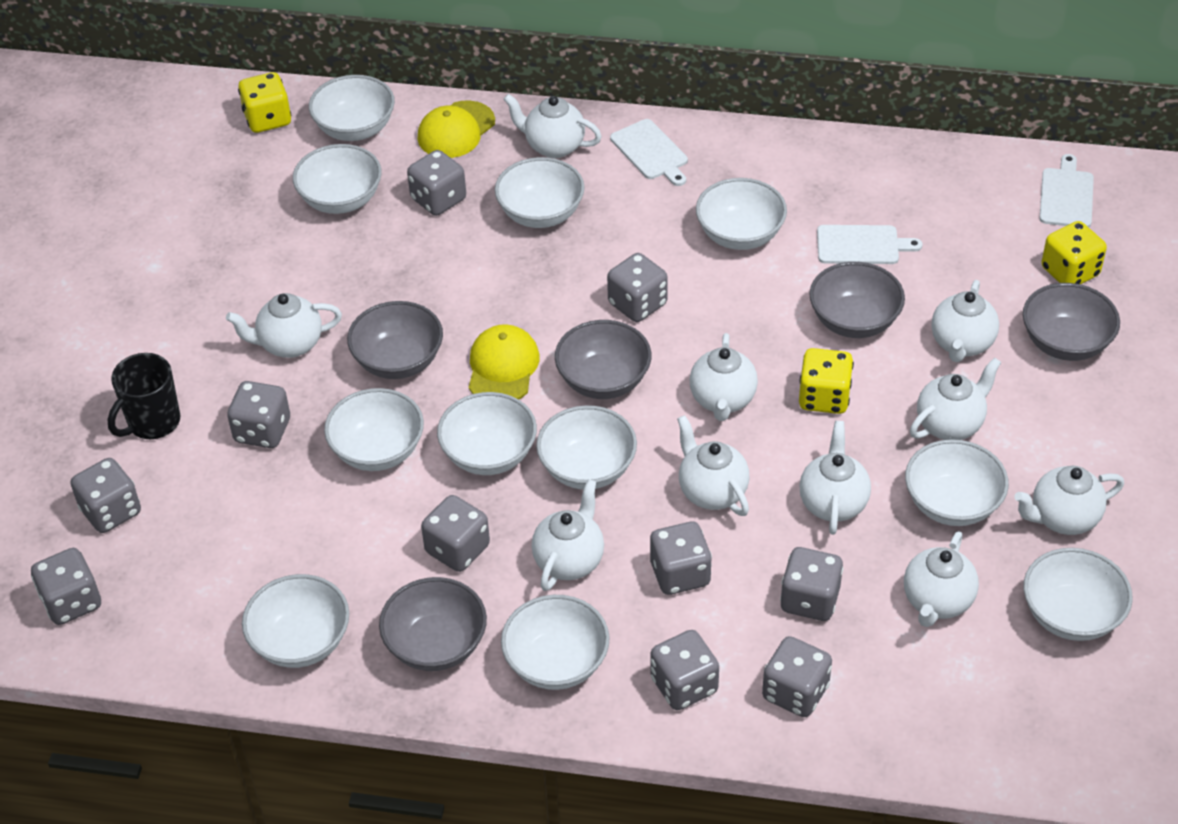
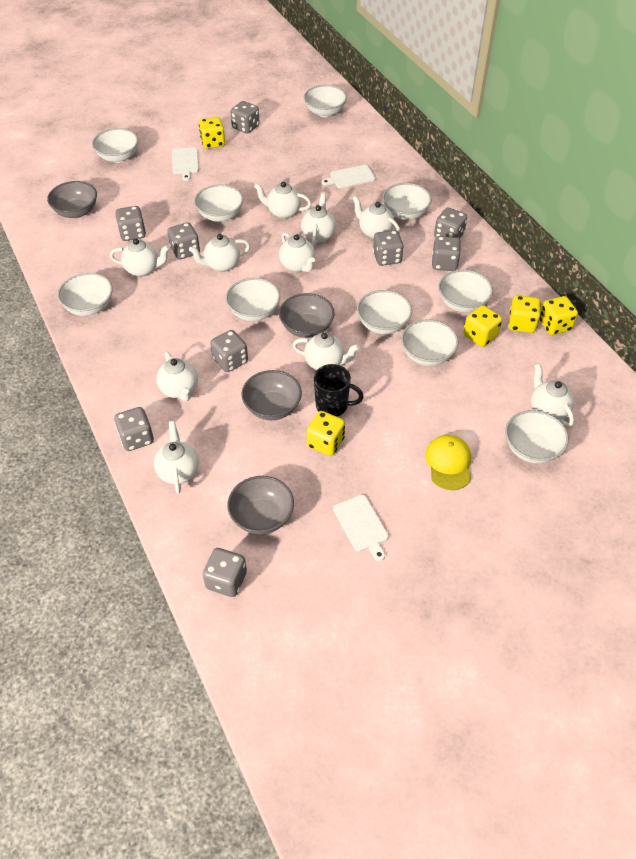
grey bowl: 5 -> 4
grey dice: 10 -> 9
white bowl: 11 -> 10
yellow cap: 2 -> 1
yellow dice: 3 -> 5

